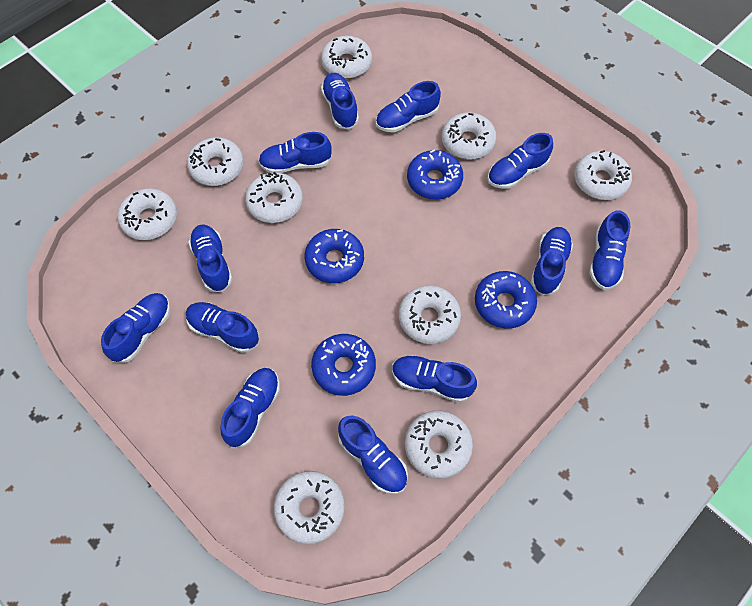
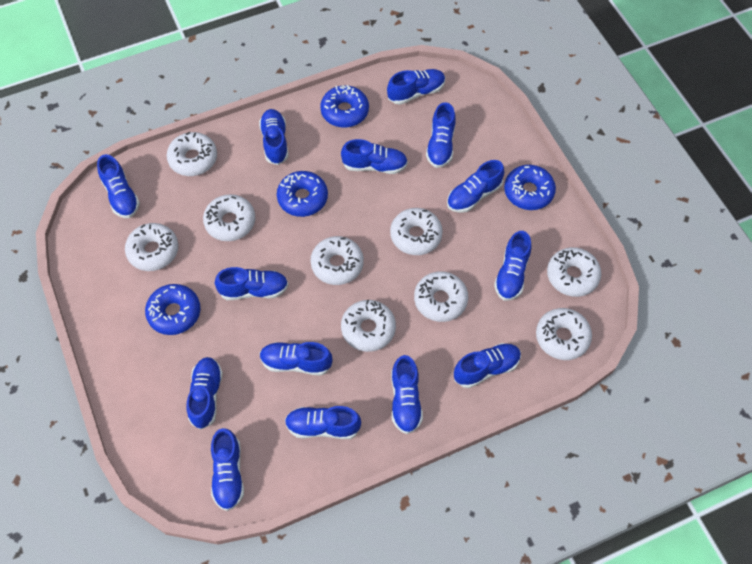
blue shoe: 12 -> 14

